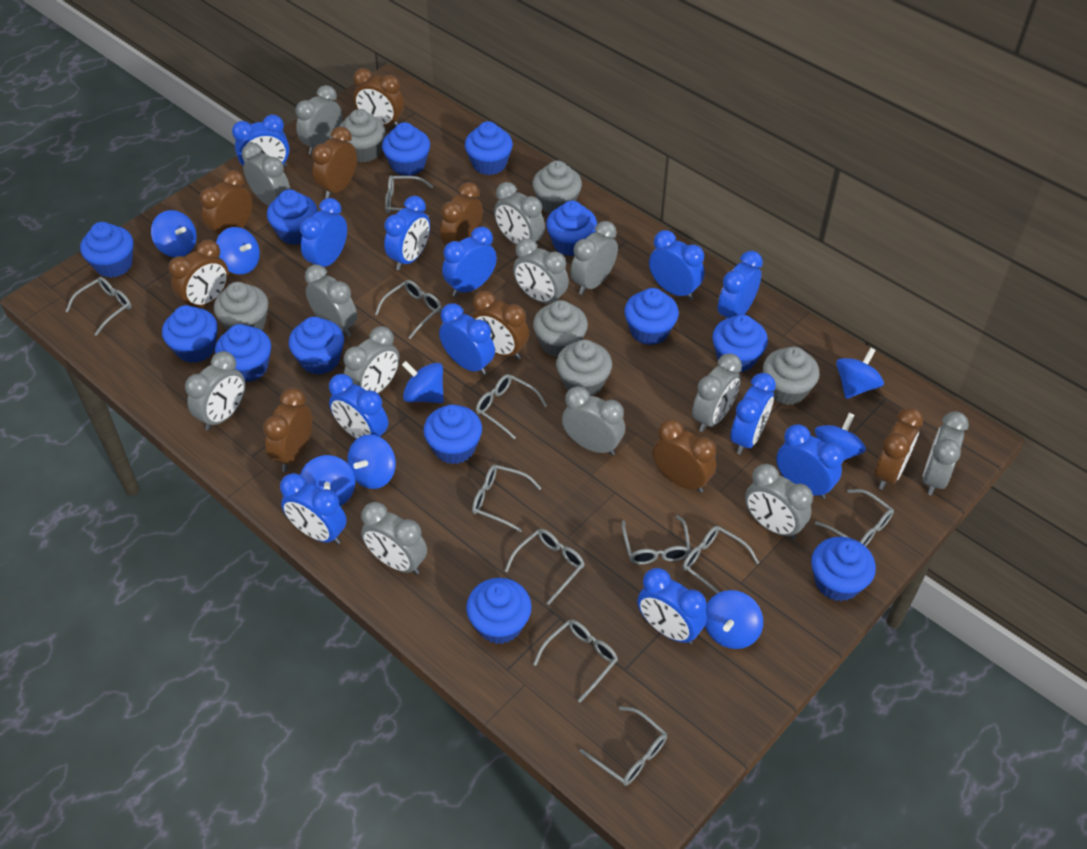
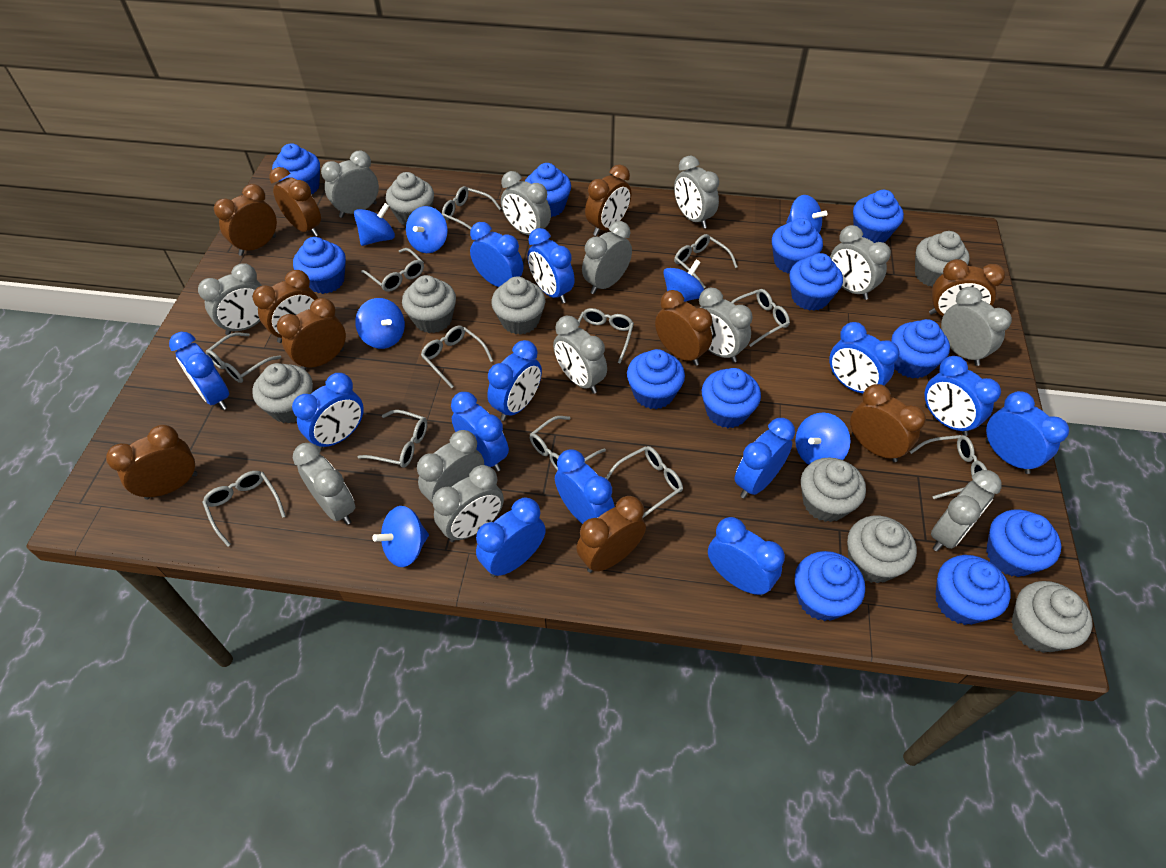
blue clock: 12 -> 13
blue cupcake: 13 -> 12
blue spinning top: 8 -> 7
brown clock: 9 -> 10
grey cupcake: 6 -> 8
grey glasses: 11 -> 12

